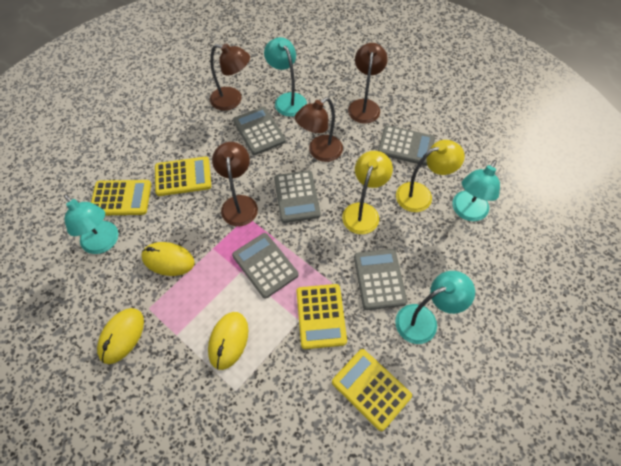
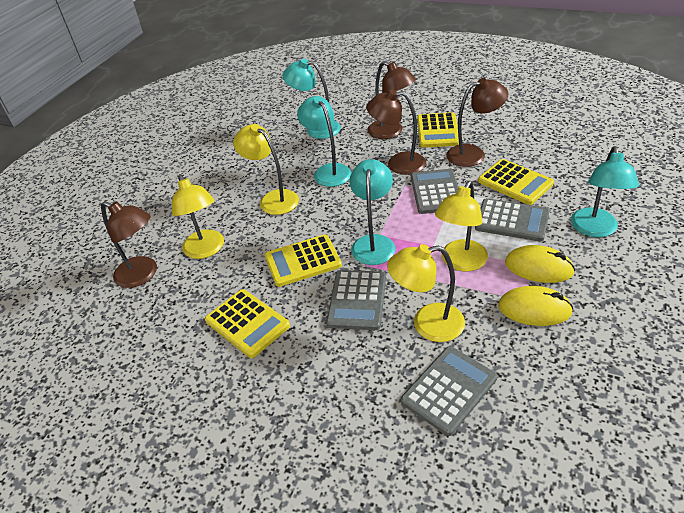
grey calculator: 5 -> 4
yellow lamp: 2 -> 4
yellow mouse: 3 -> 2

